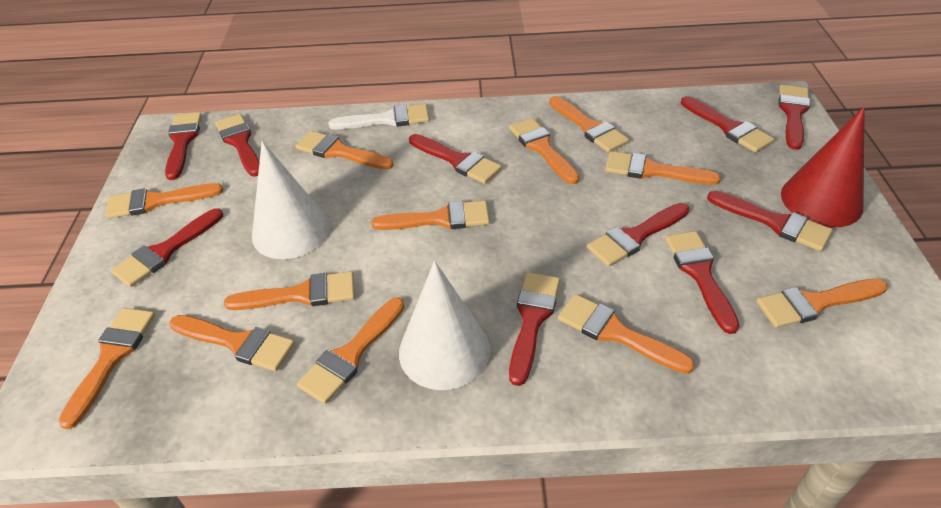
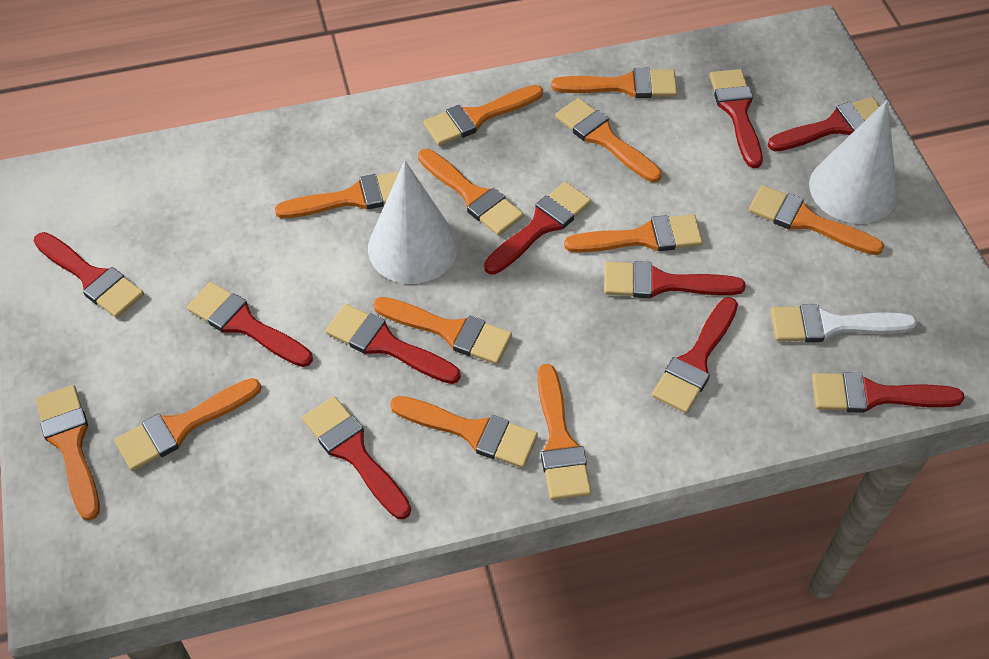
red cone: 1 -> 0

